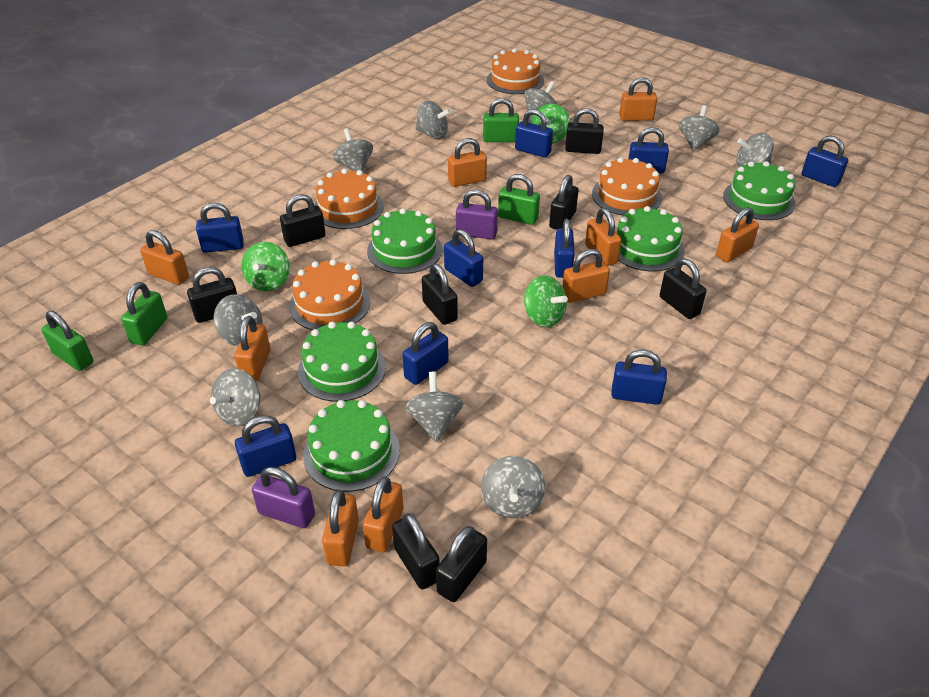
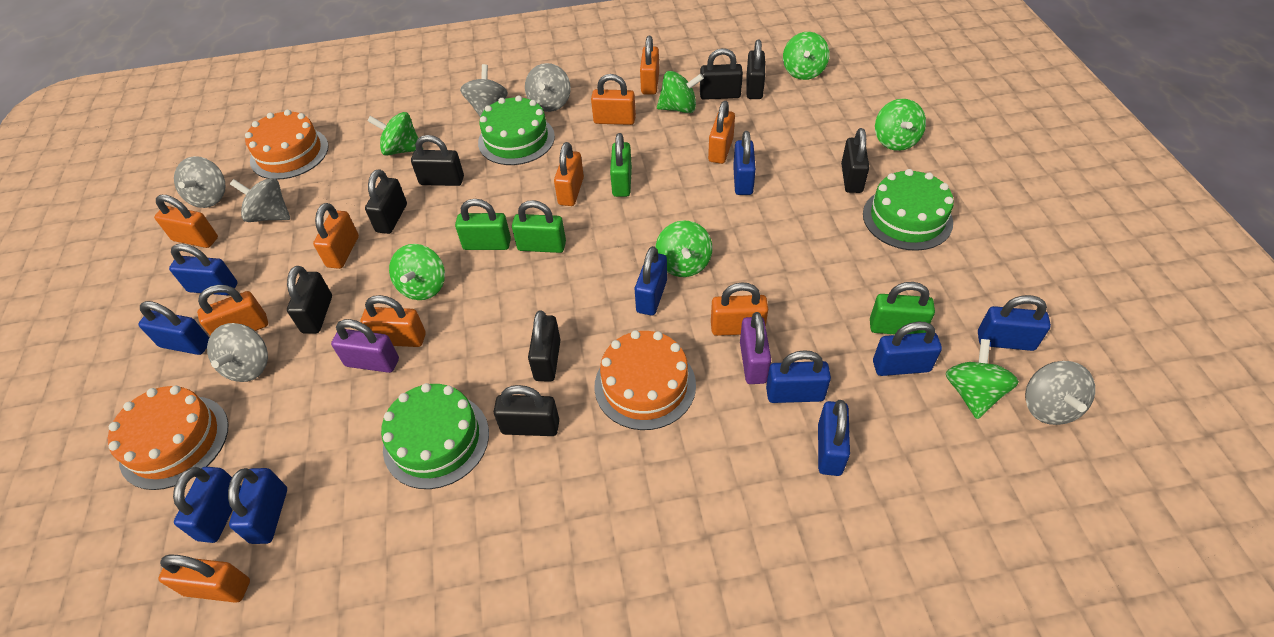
blue padlock: 9 -> 10
green cake: 5 -> 3
green spinning top: 3 -> 7
grey spinning top: 9 -> 6
orange cake: 4 -> 3
orange padlock: 9 -> 10

